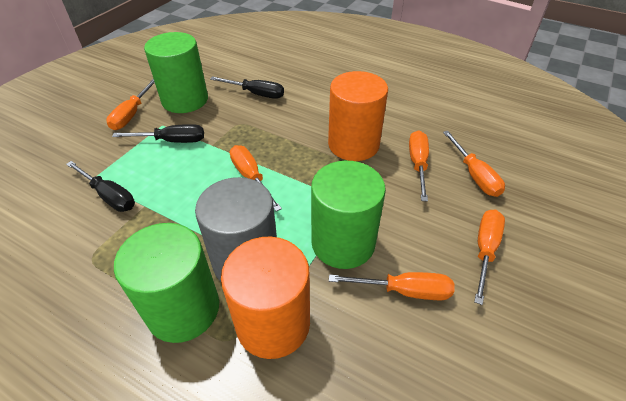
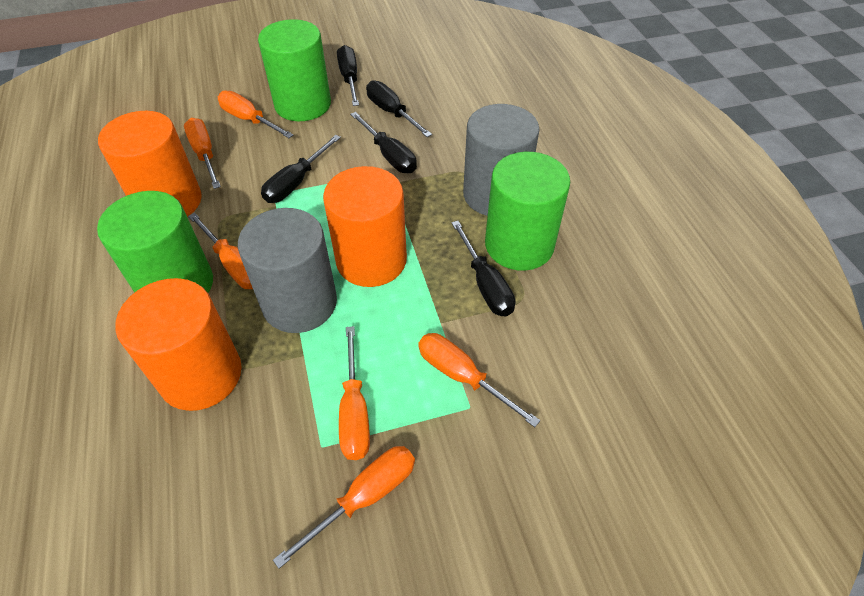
black screwdriver: 3 -> 5
grey cylinder: 1 -> 2
orange cylinder: 2 -> 3

